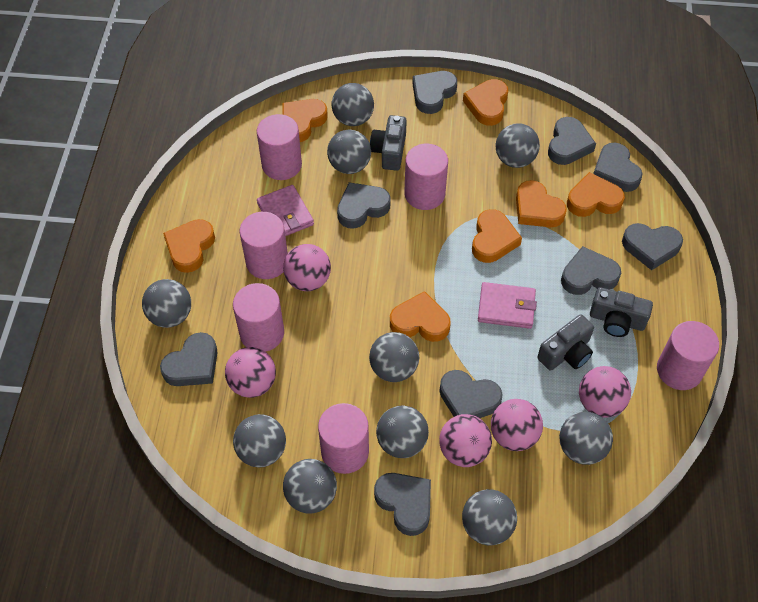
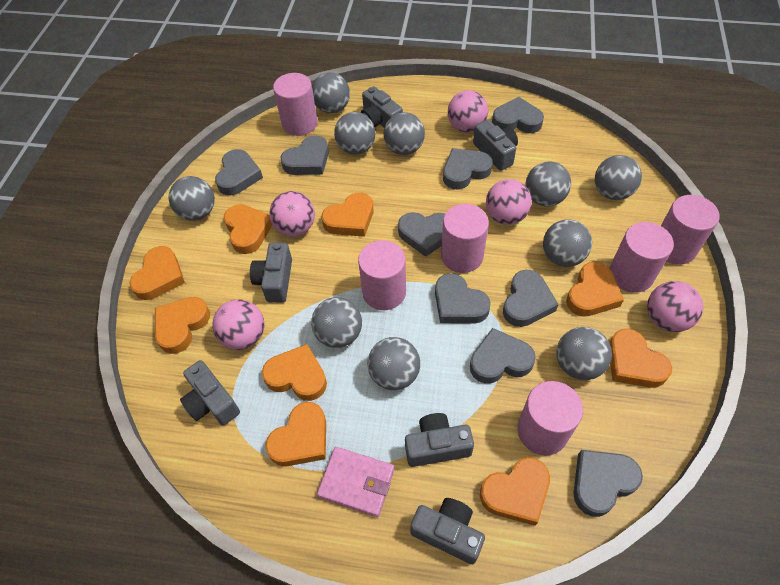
grey camera: 3 -> 6
orange heart: 7 -> 9
pink wallet: 2 -> 1

